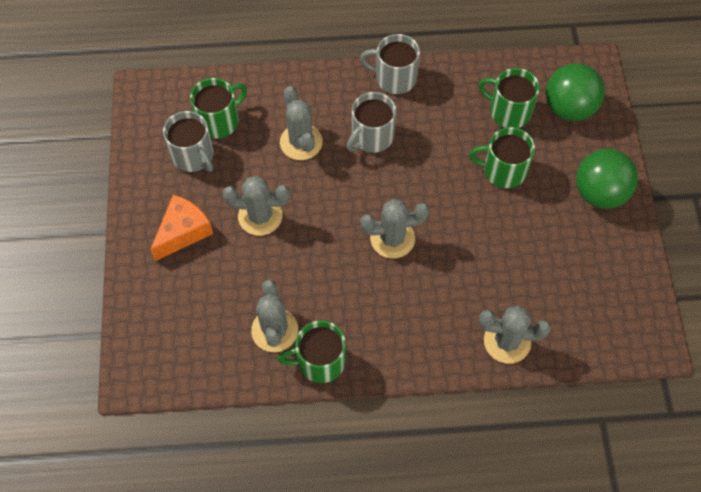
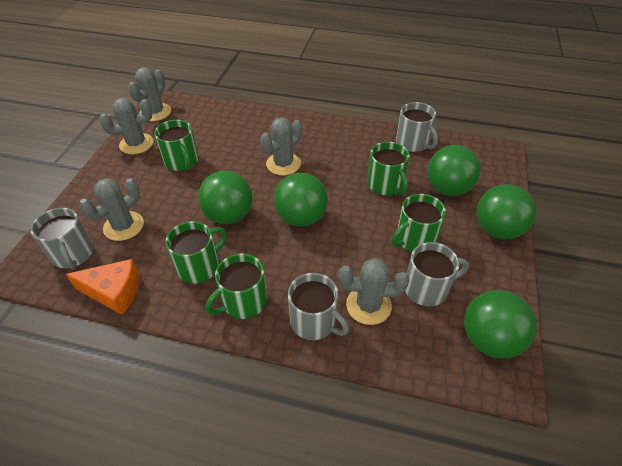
green ball: 2 -> 5
green mug: 4 -> 5
grey mug: 3 -> 4

